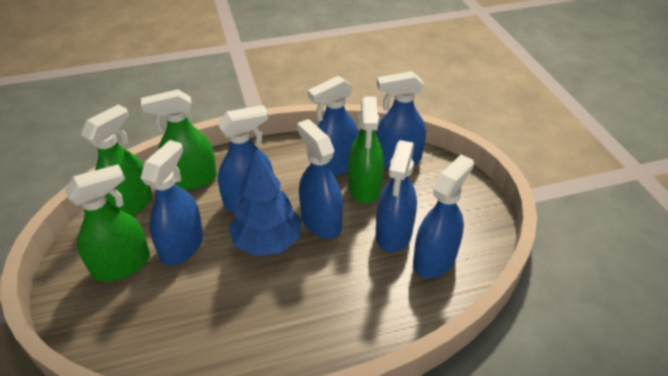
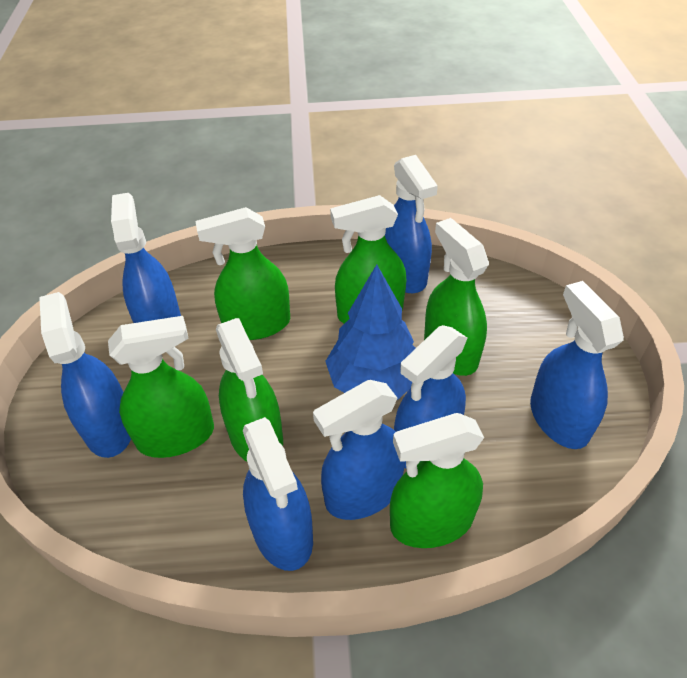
green spray bottle: 4 -> 6

